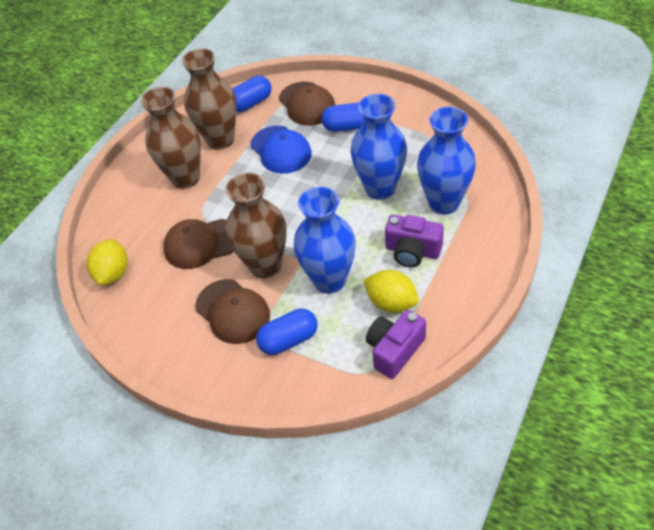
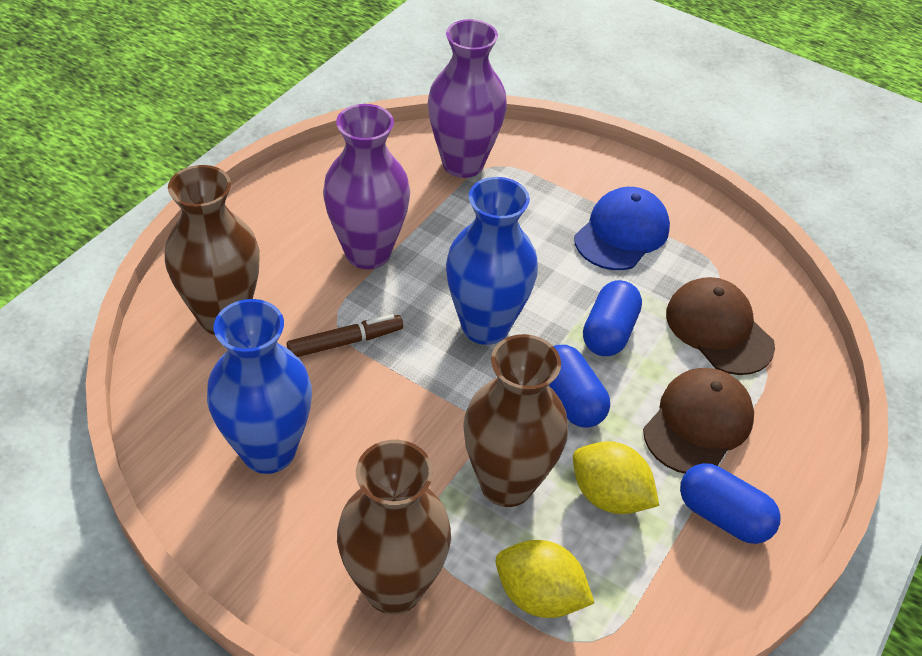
blue vase: 3 -> 2
brown cap: 3 -> 2
brown marker: 0 -> 1
purple camera: 2 -> 0
purple vase: 0 -> 2

